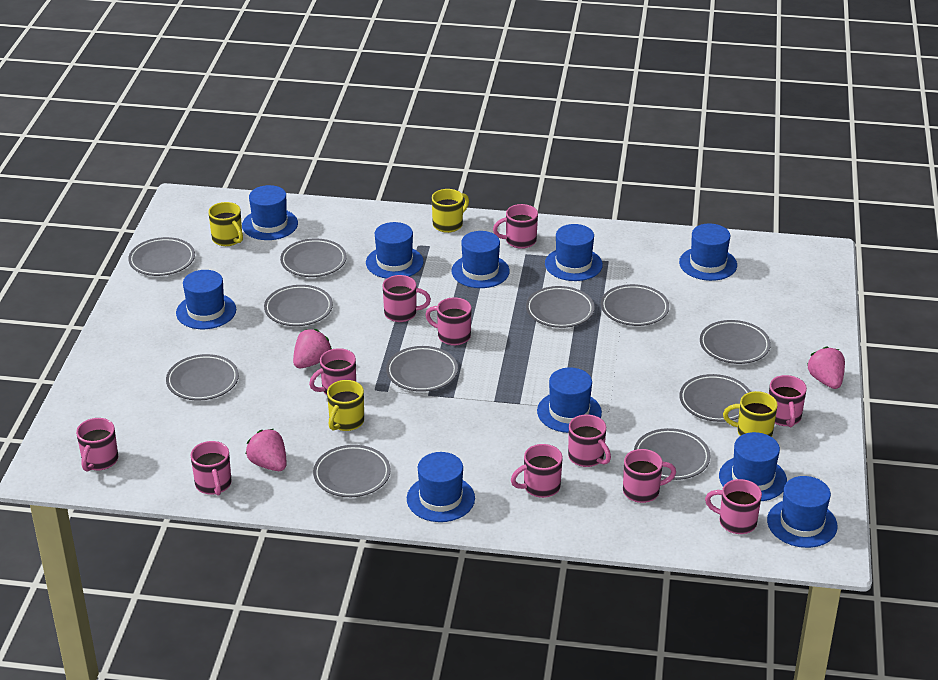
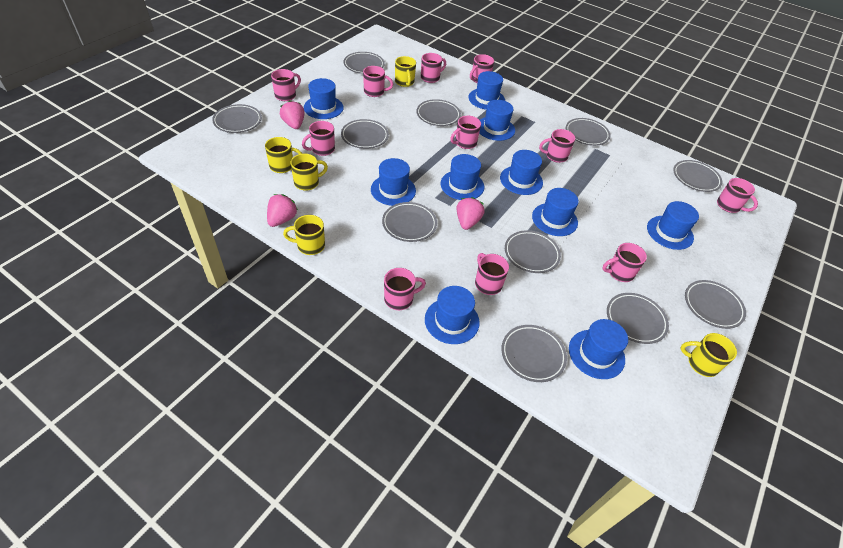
yellow mug: 4 -> 5

